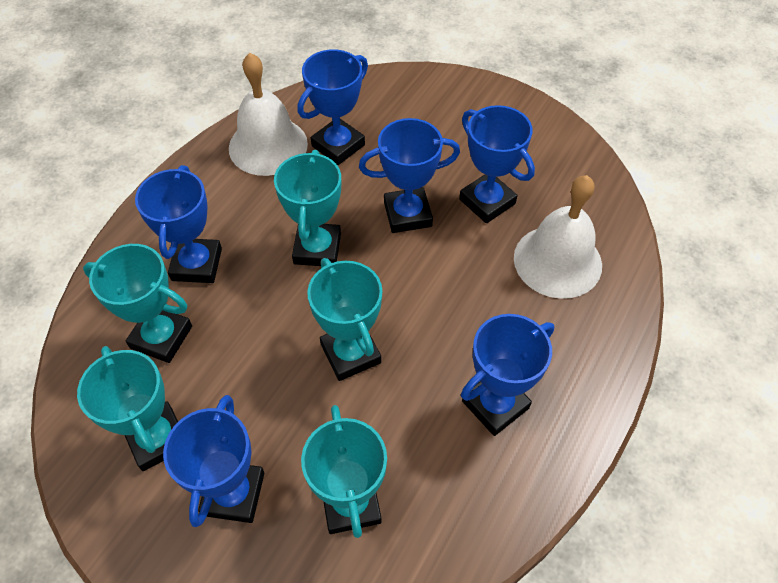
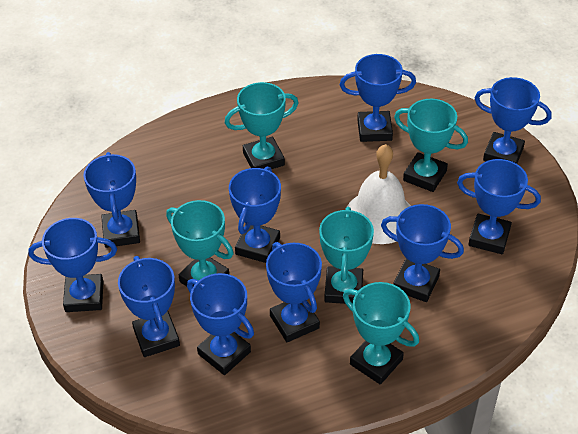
blue trophy: 6 -> 10
white bell: 2 -> 1

